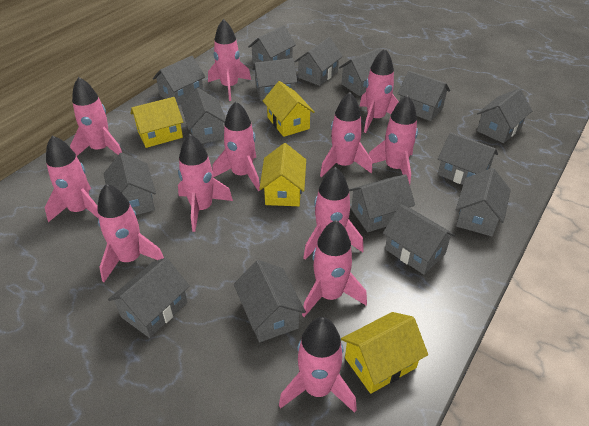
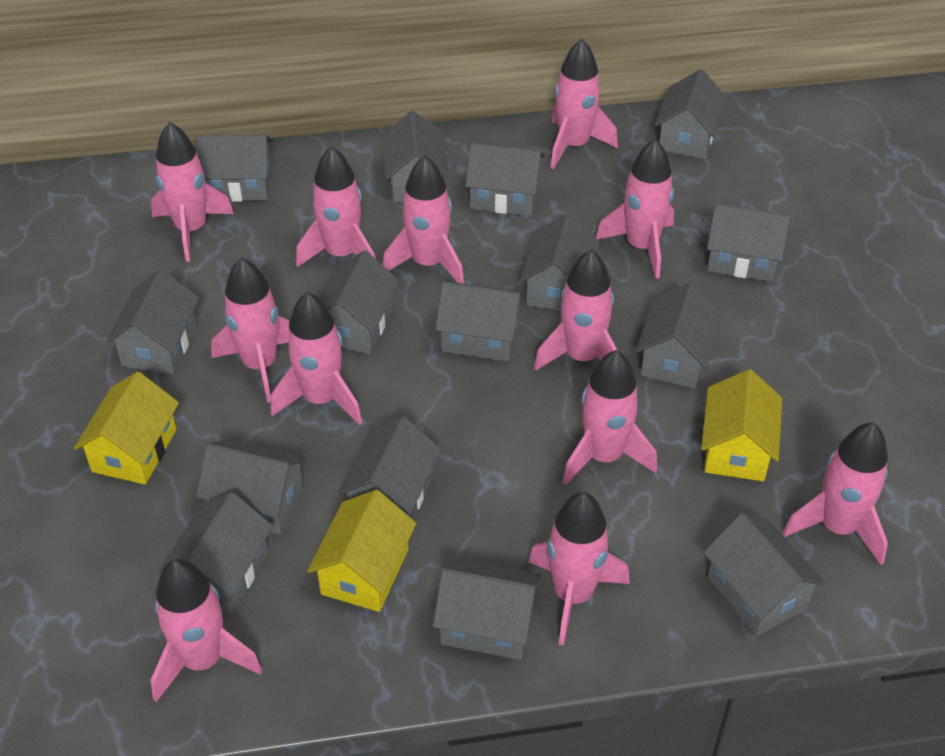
yellow house: 4 -> 3

